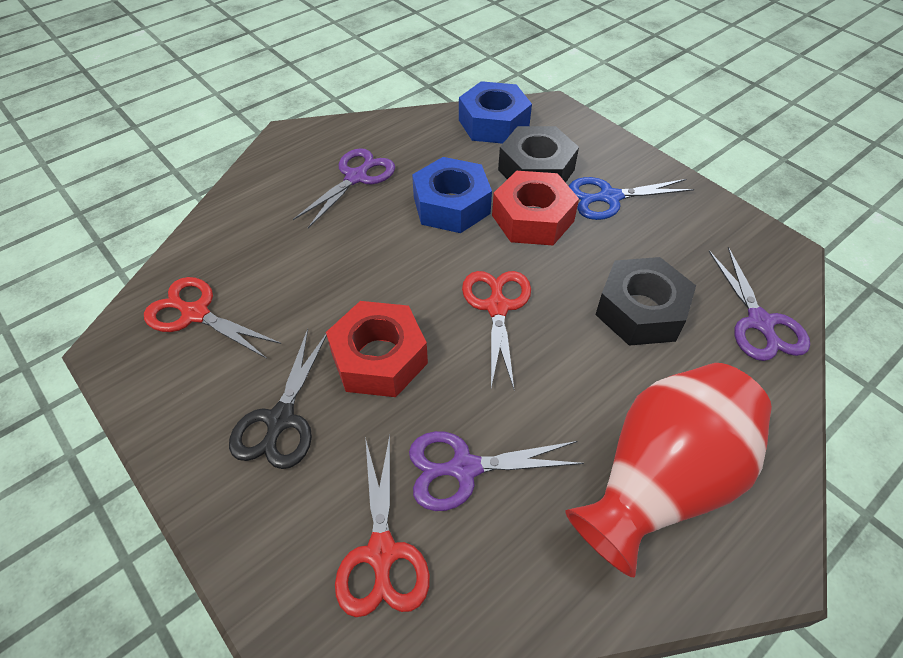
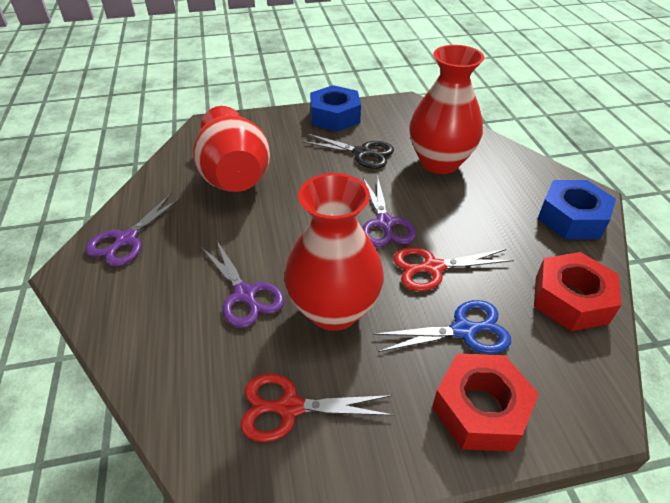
black nut: 2 -> 0
red scissors: 3 -> 2
red vase: 1 -> 3

